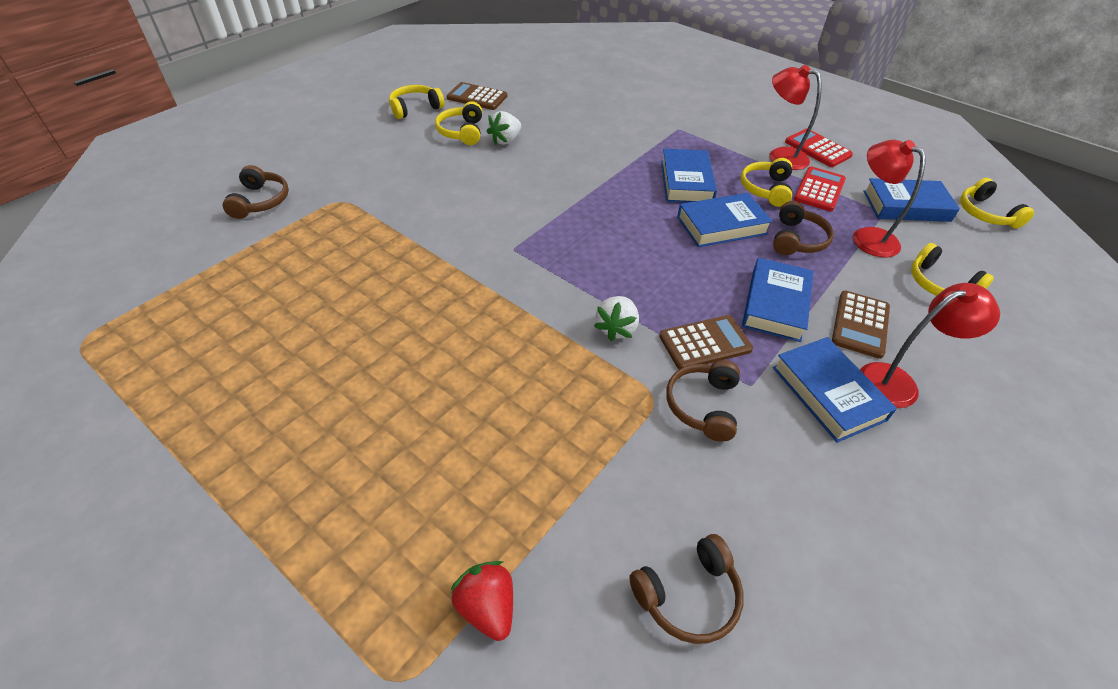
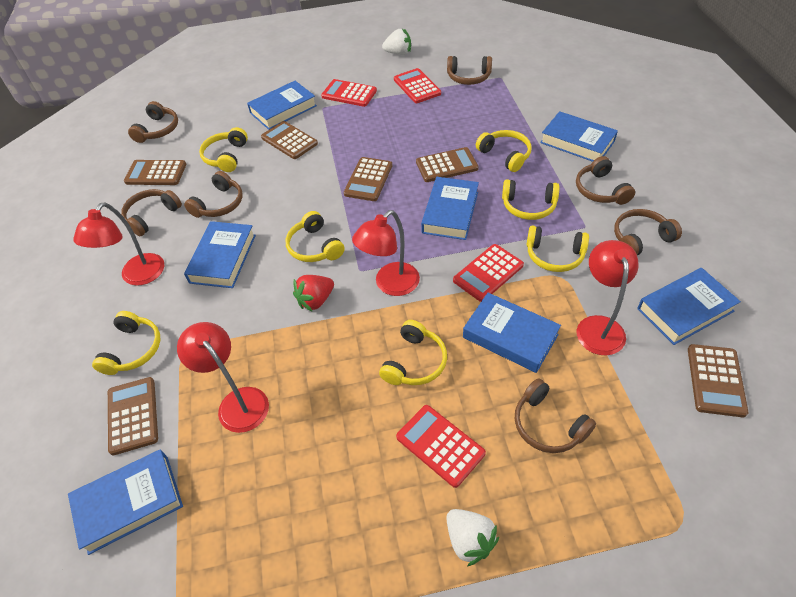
blue book: 5 -> 7
brown calculator: 3 -> 6
brown headphones: 4 -> 7
red calculator: 2 -> 4
red lamp: 3 -> 4
yellow headphones: 5 -> 7

